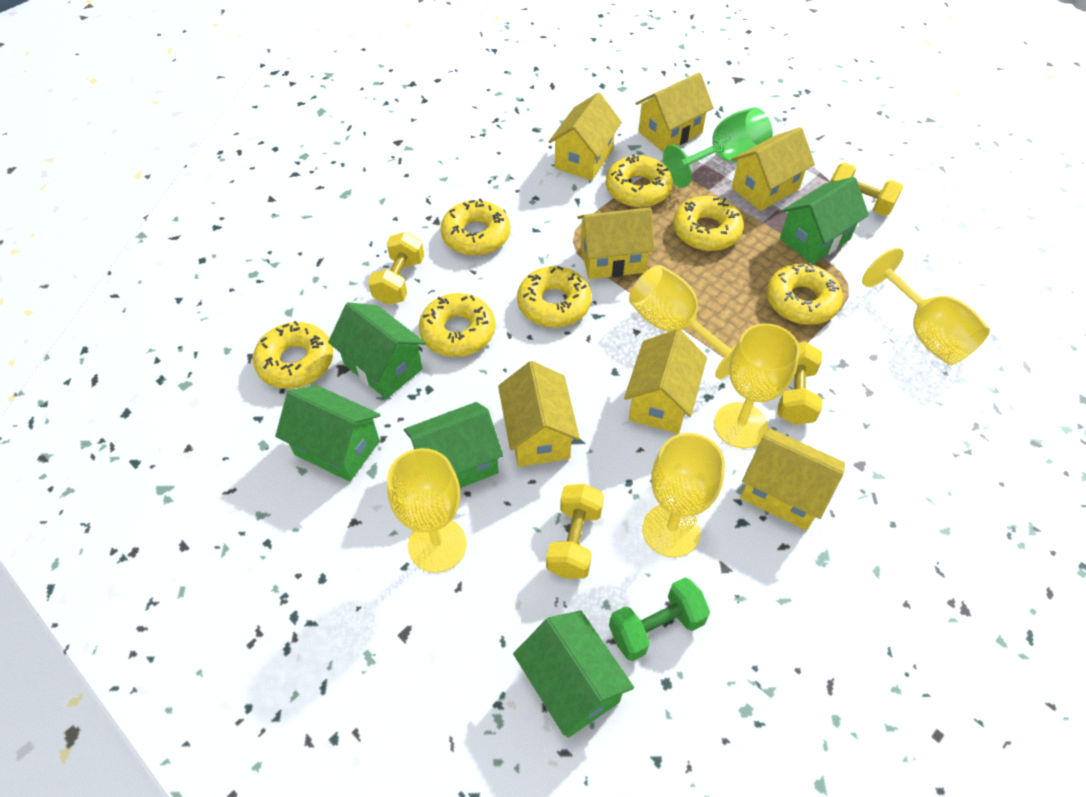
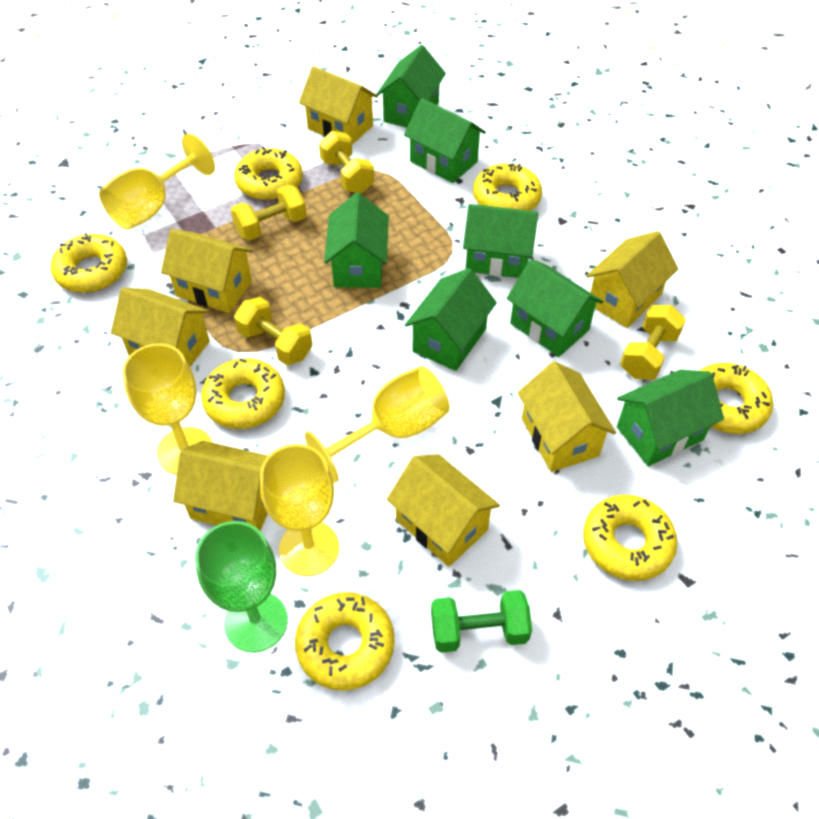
green house: 5 -> 7
yellow goblet: 5 -> 4

